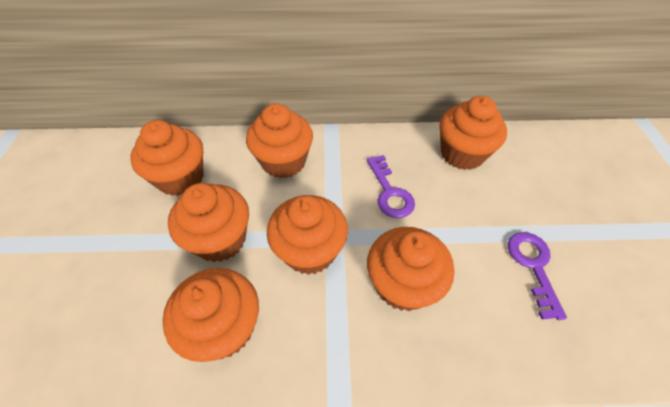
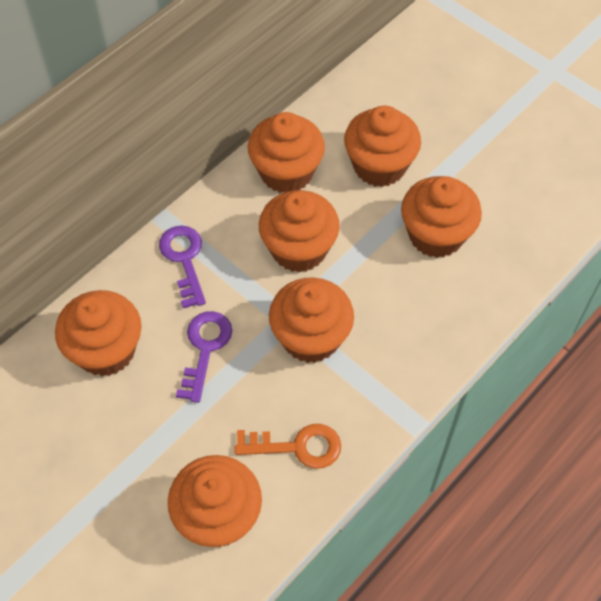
orange key: 0 -> 1

